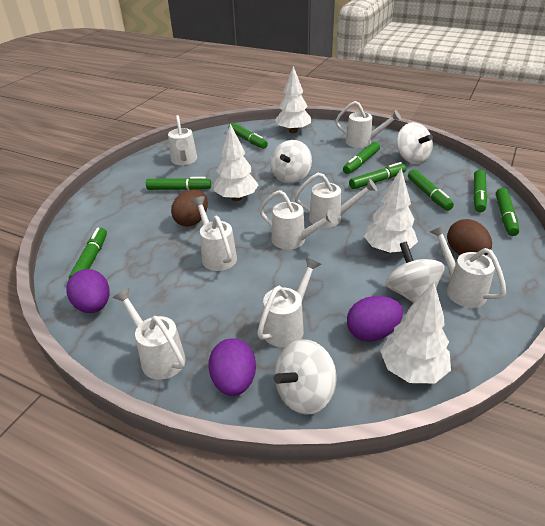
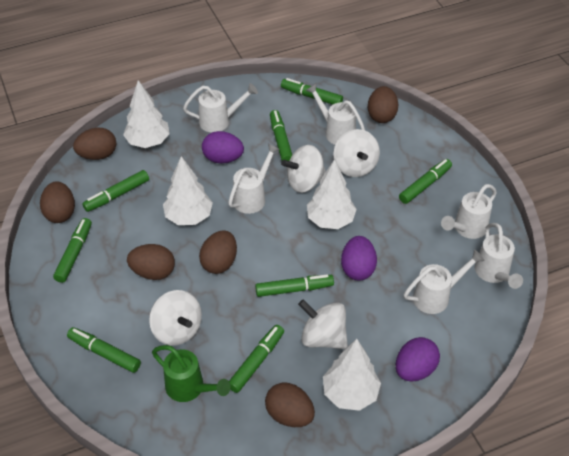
brown egg: 2 -> 6
green watering can: 0 -> 1
white watering can: 8 -> 6

